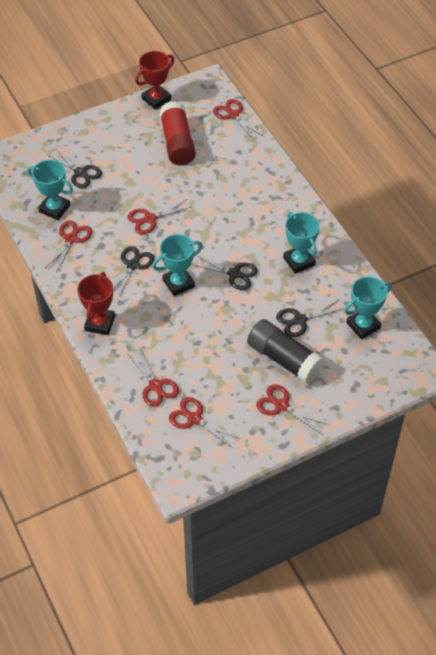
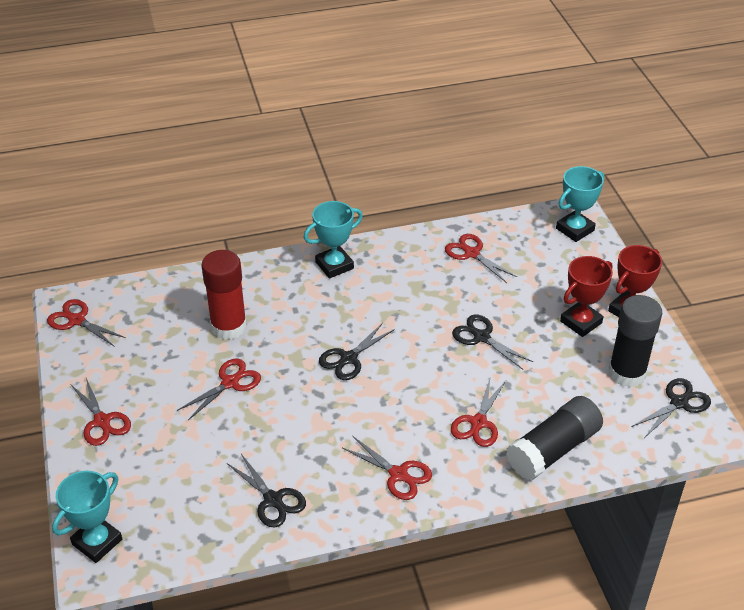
black glue stick: 1 -> 2
turquoise trophy: 4 -> 3

